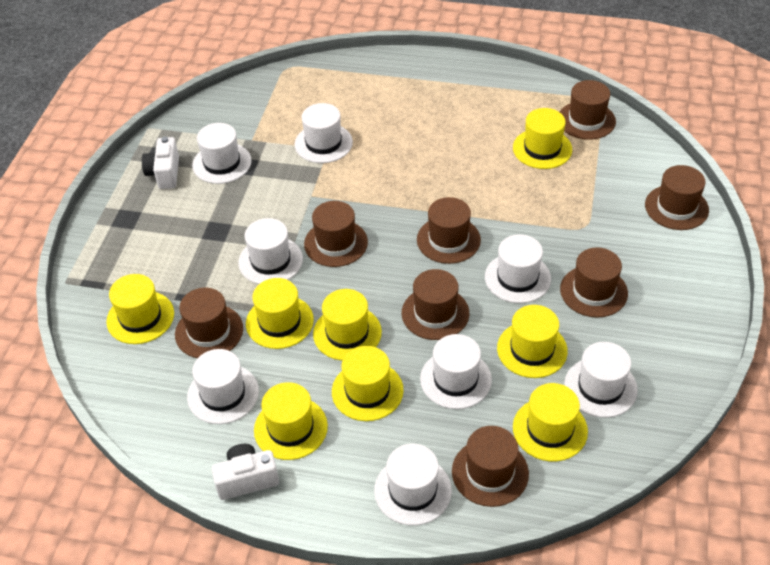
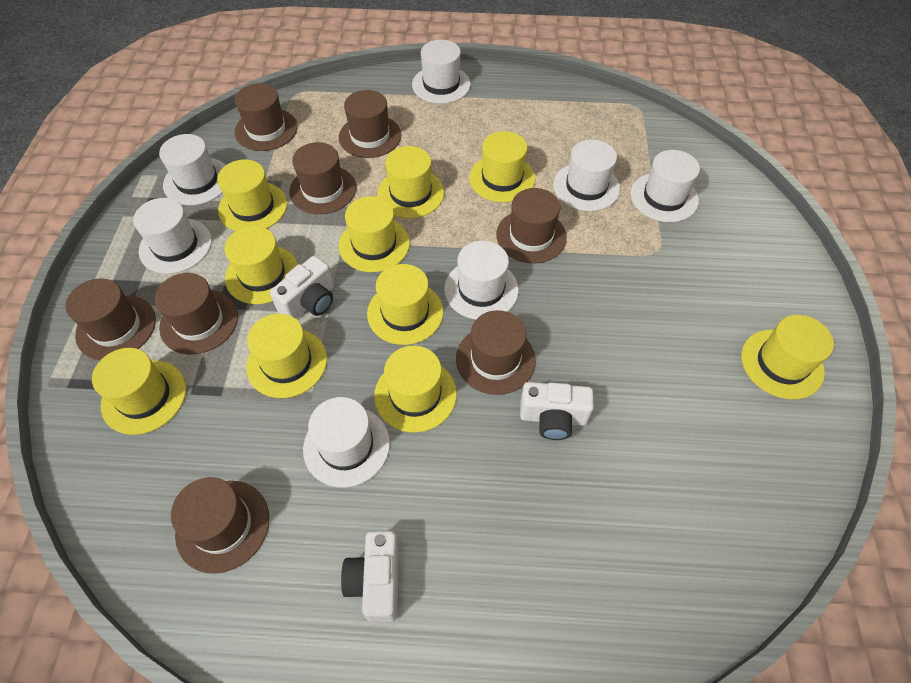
white camera: 2 -> 3
white hat: 8 -> 7
yellow hat: 8 -> 10

